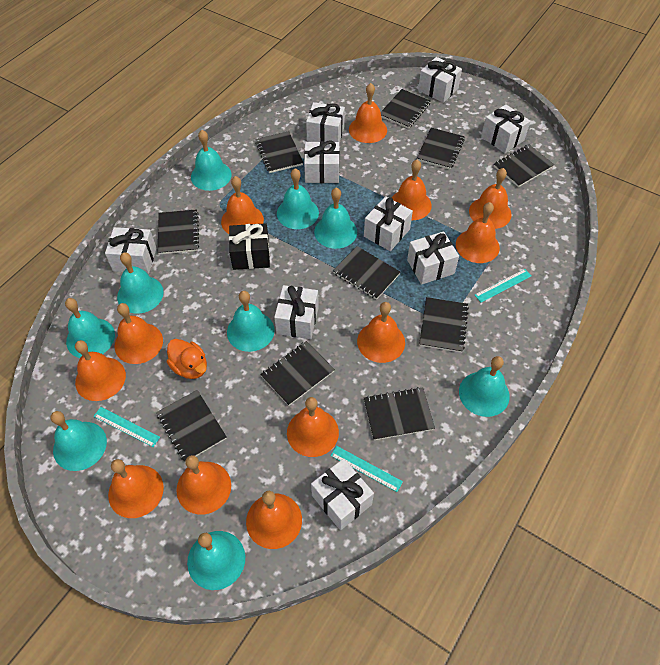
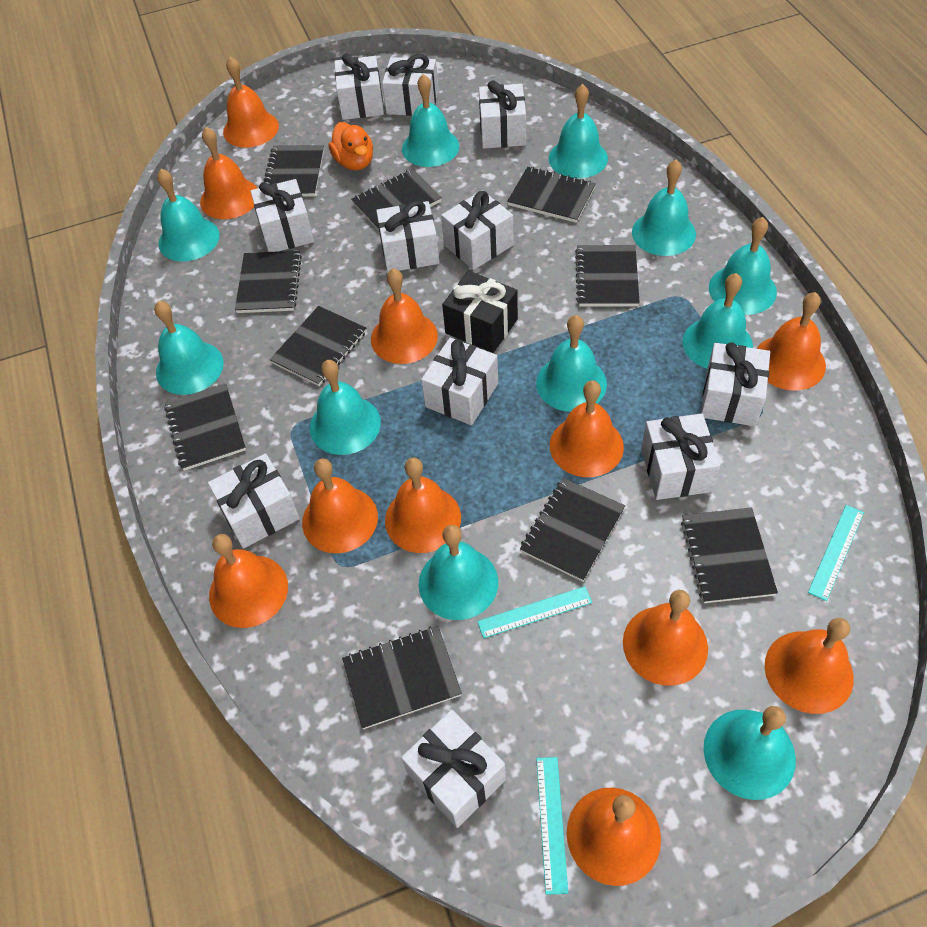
orange bell: 12 -> 11
turquoise bell: 9 -> 11
white gift: 9 -> 11

